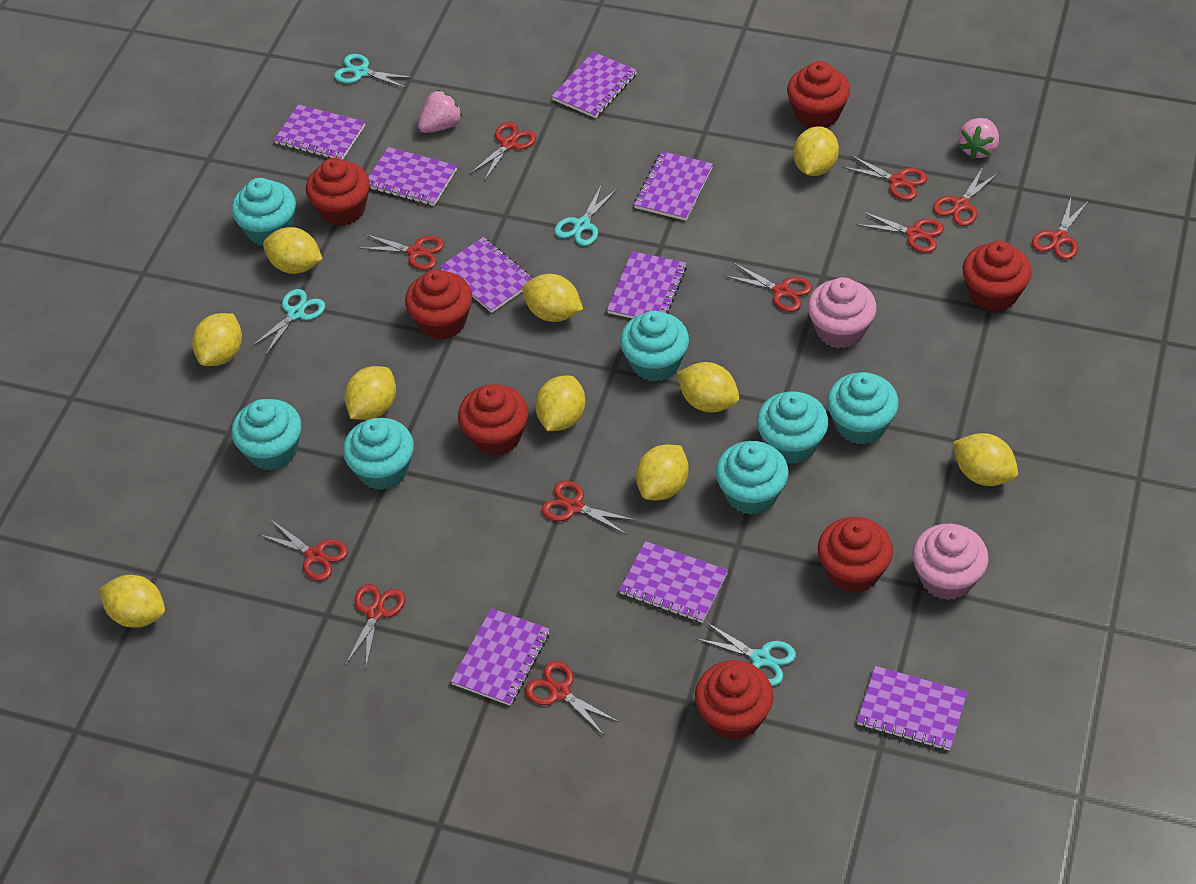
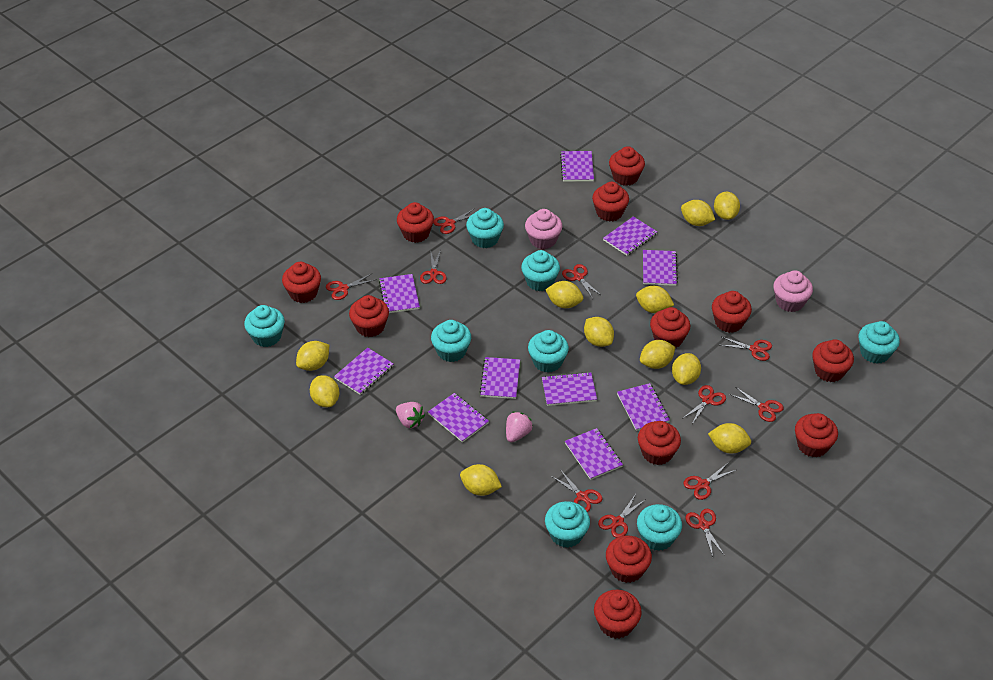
purple notebook: 9 -> 10
red cupcake: 7 -> 12
turquoise cupcake: 7 -> 8
turquoise scissors: 4 -> 0
yellow lemon: 10 -> 11

